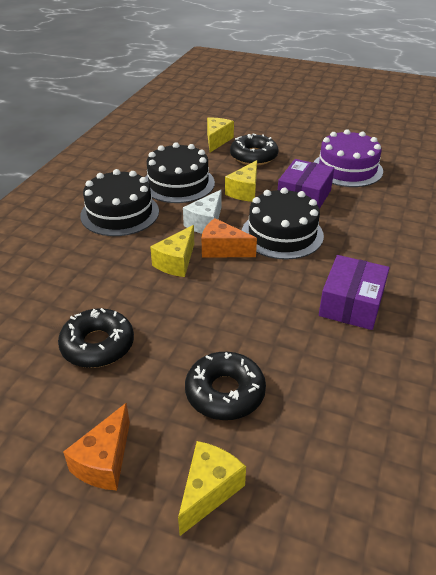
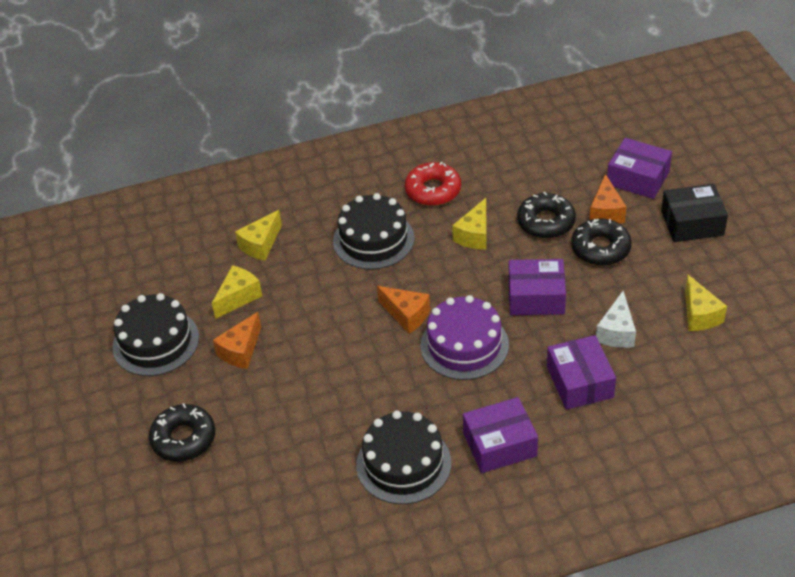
black box: 0 -> 1
orange cheese: 2 -> 3
purple box: 2 -> 4
red donut: 0 -> 1

